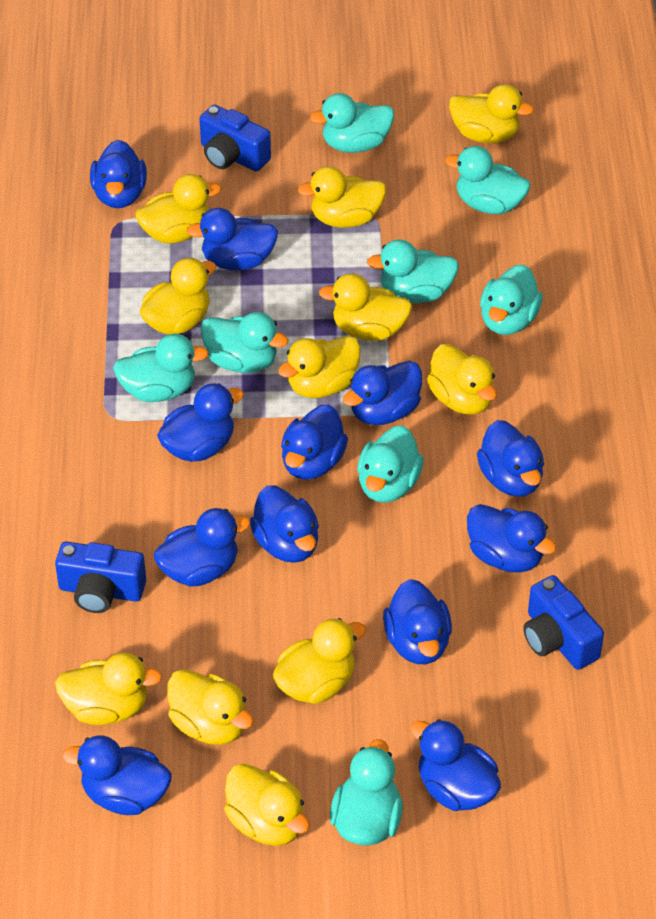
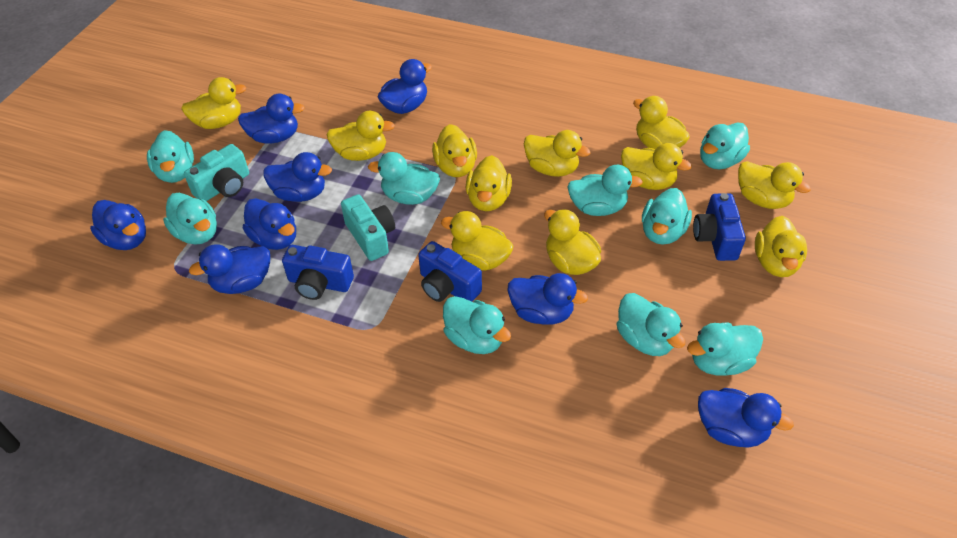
blue duck: 12 -> 8
turquoise camera: 0 -> 2
turquoise duck: 8 -> 9

